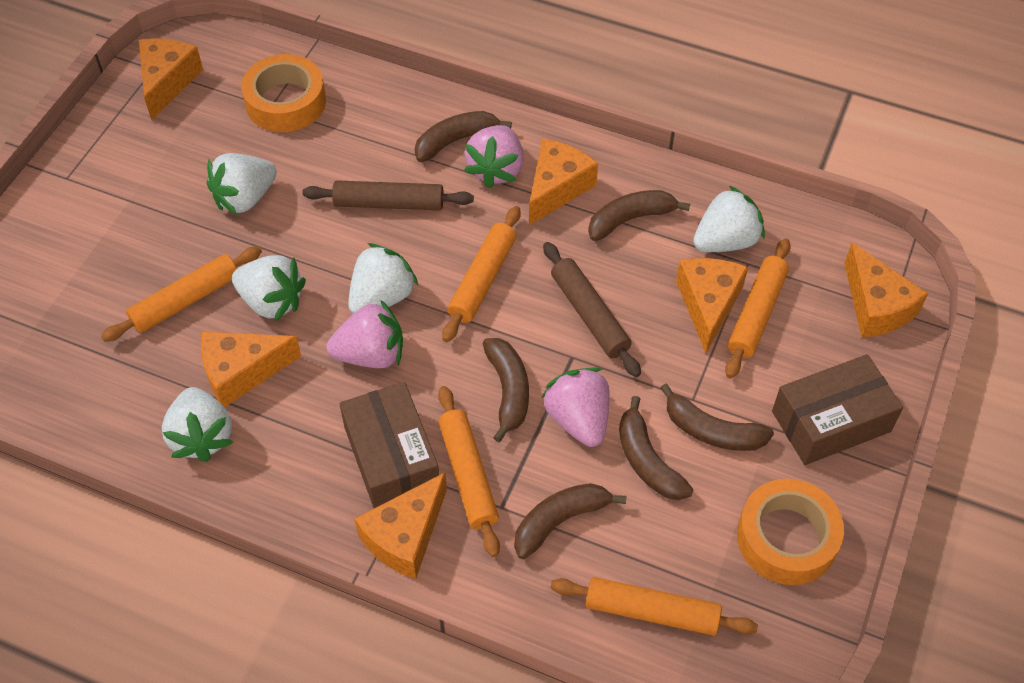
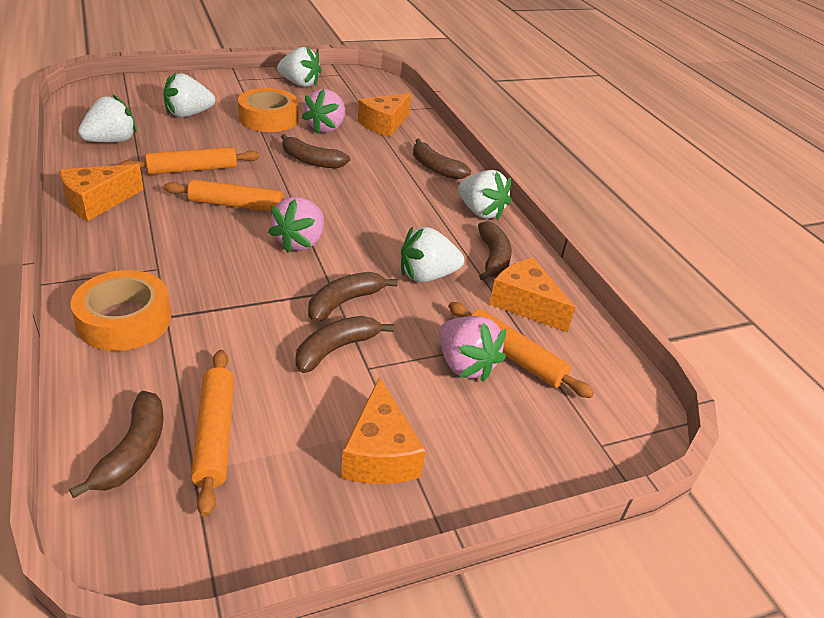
brown box: 2 -> 0
brown rolling pin: 2 -> 0
orange cheese: 6 -> 4
orange rolling pin: 5 -> 4

